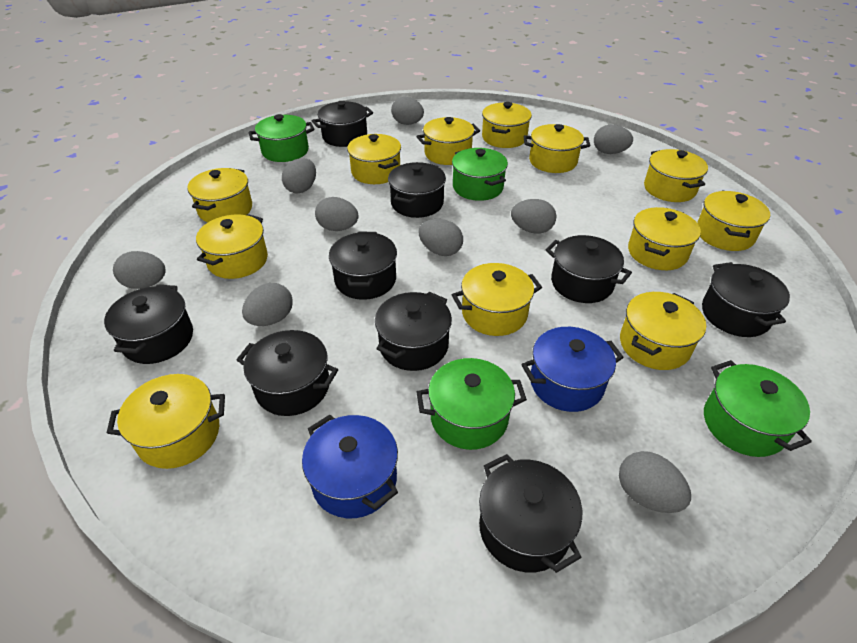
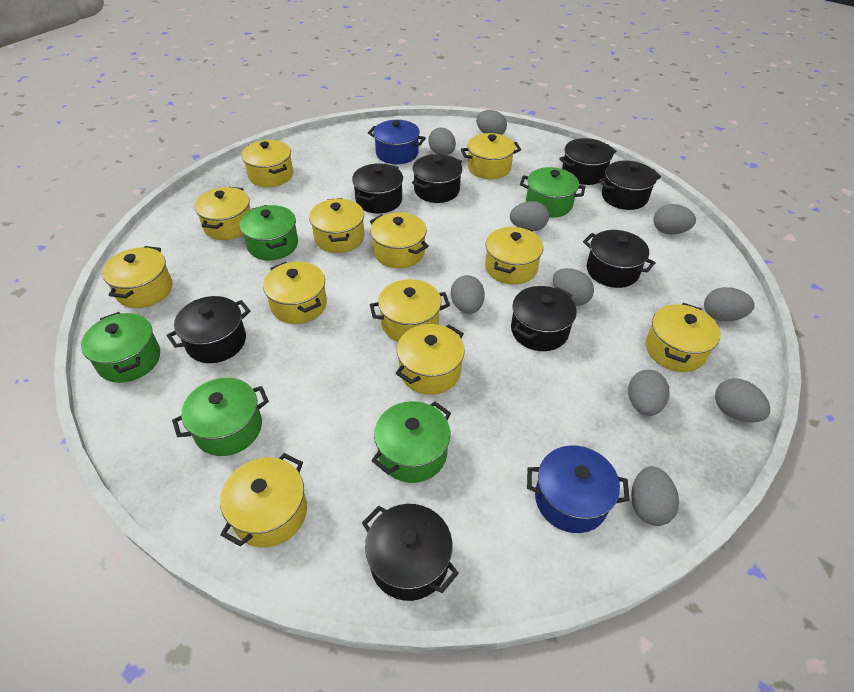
black pot: 9 -> 8
green pot: 4 -> 5
grey egg: 9 -> 10

